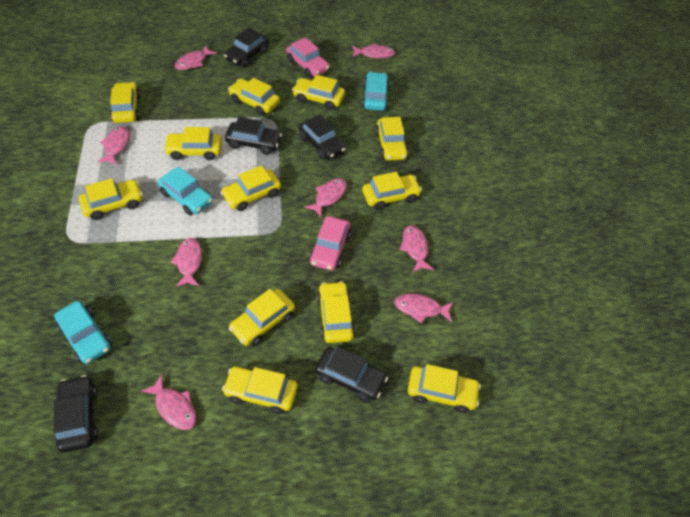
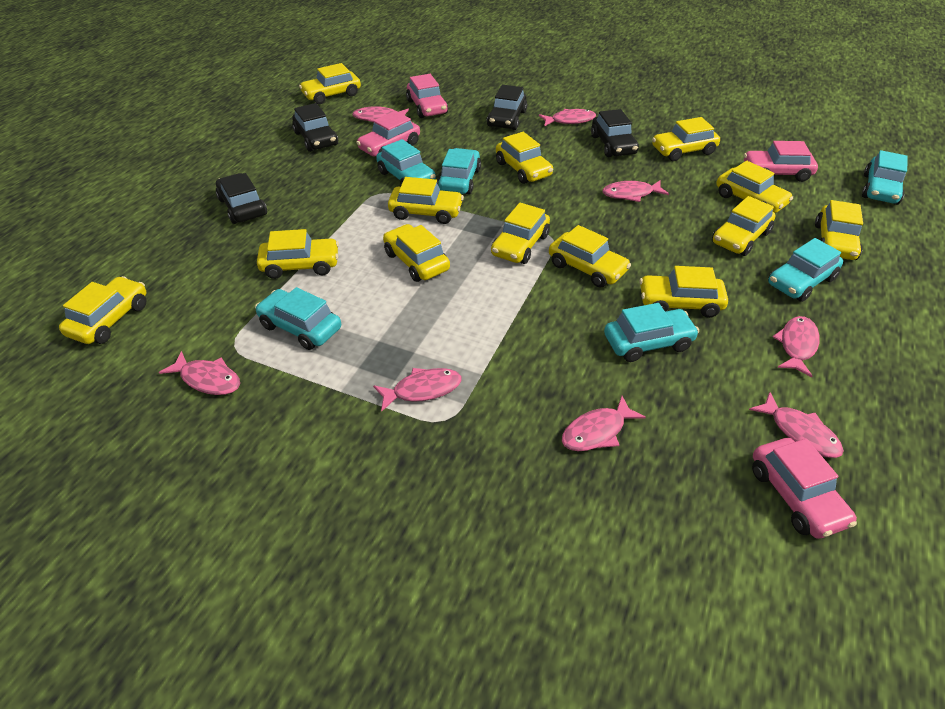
black car: 5 -> 4
pink car: 2 -> 4
turquoise car: 3 -> 6
yellow car: 12 -> 13

